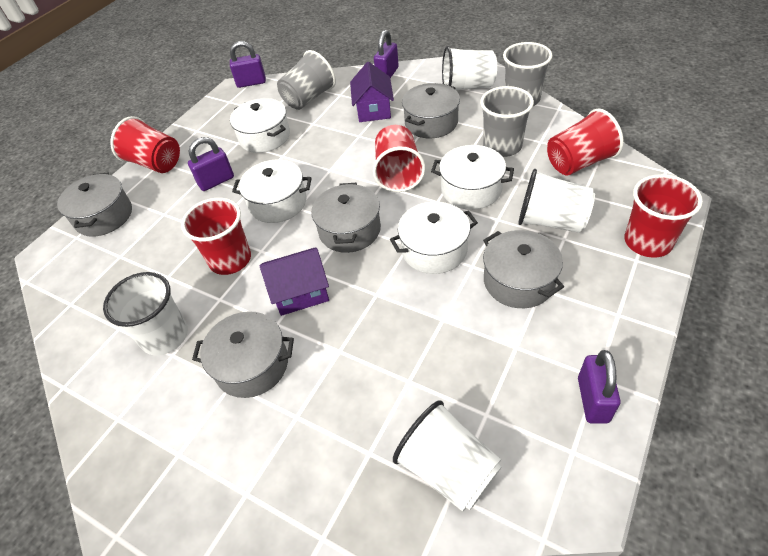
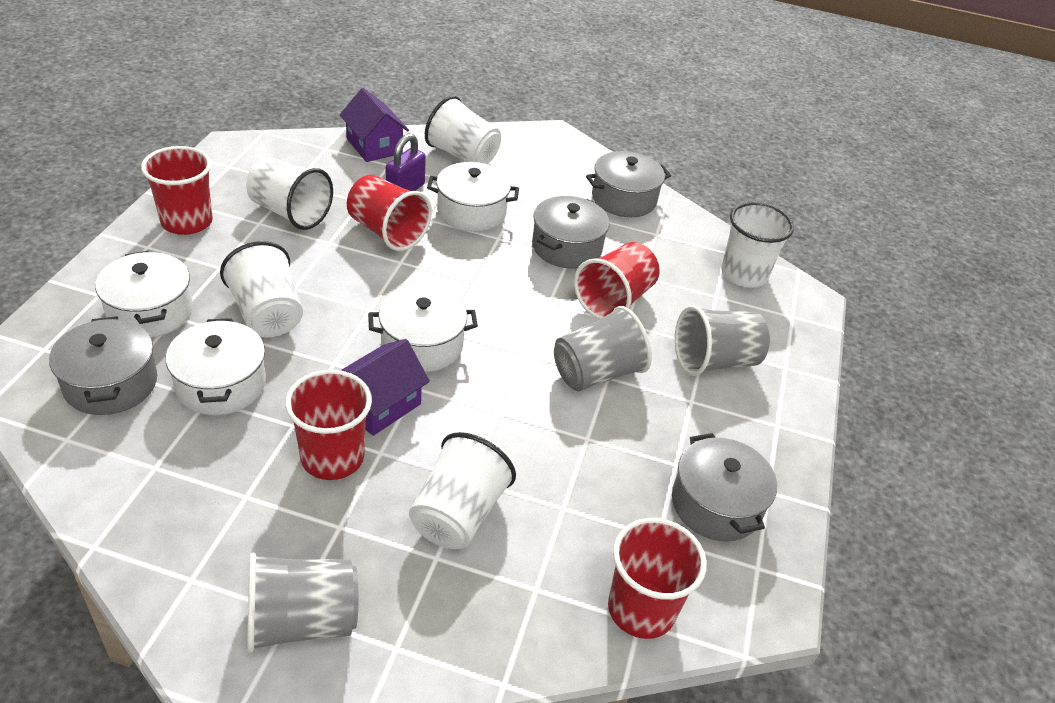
grey pot: 5 -> 4
purple padlock: 4 -> 1
white cup: 4 -> 5

